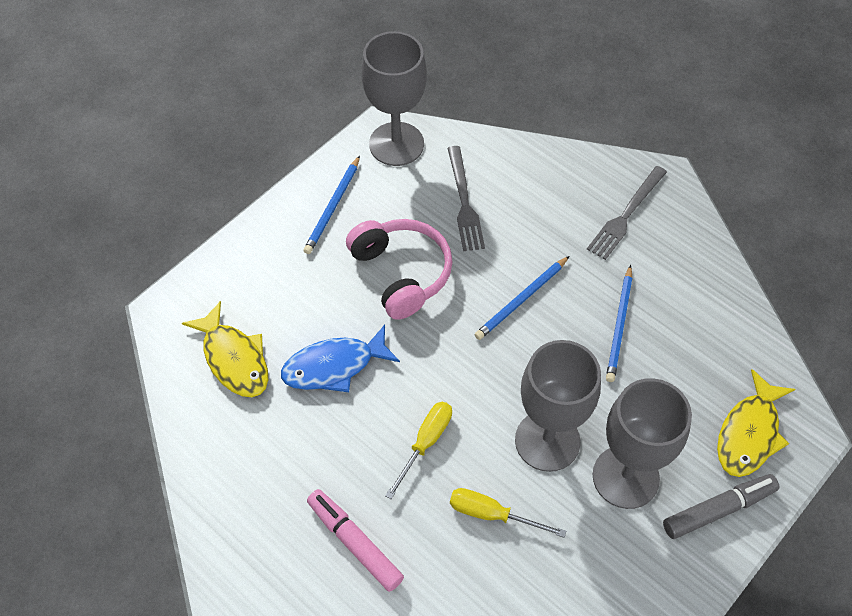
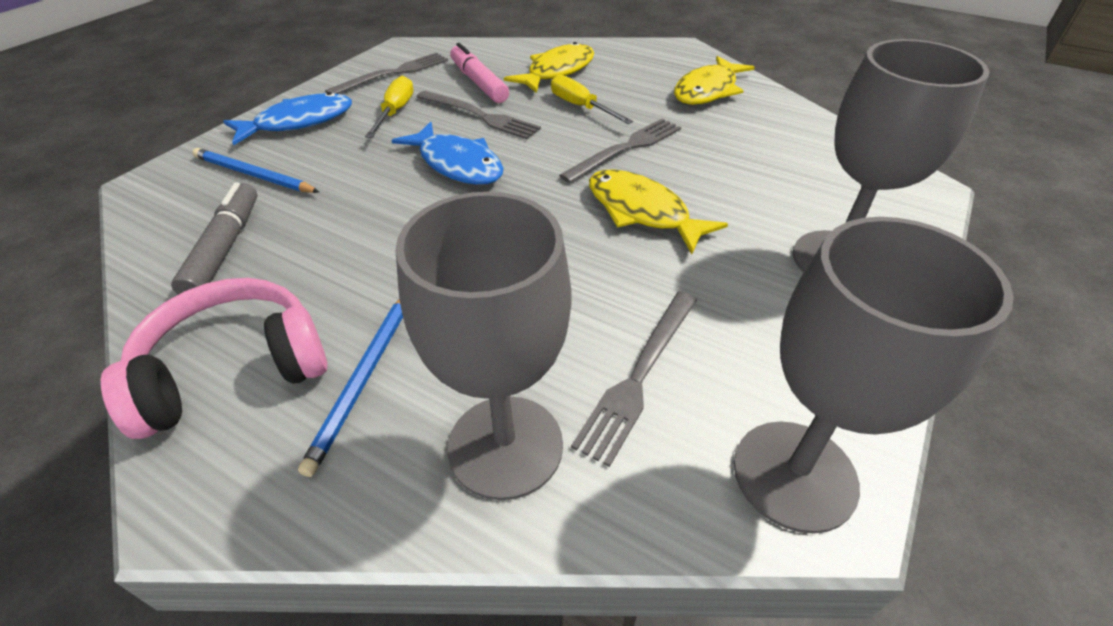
blue fish: 1 -> 2
blue pencil: 3 -> 2
grey fork: 2 -> 4
yellow fish: 2 -> 3

